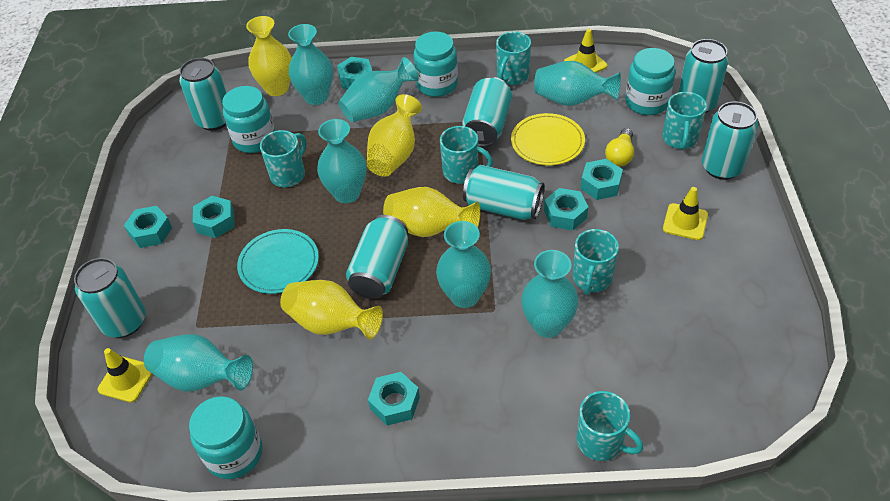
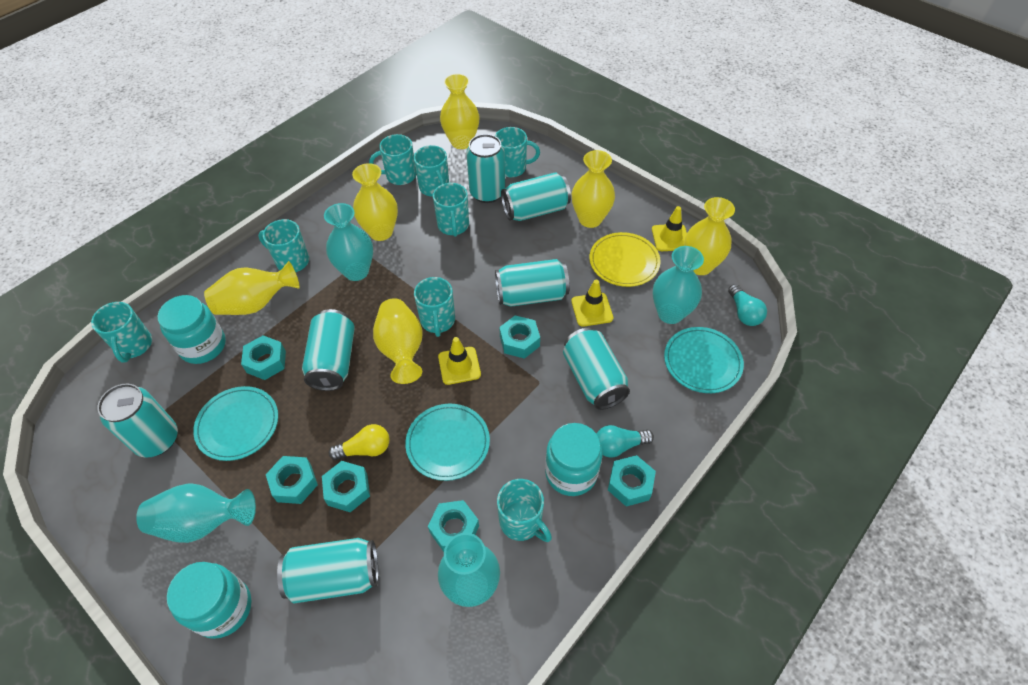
turquoise jar: 4 -> 3
turquoise light bulb: 0 -> 2
turquoise mug: 6 -> 8
turquoise plate: 1 -> 3
turquoise vase: 7 -> 4
yellow vase: 4 -> 6

